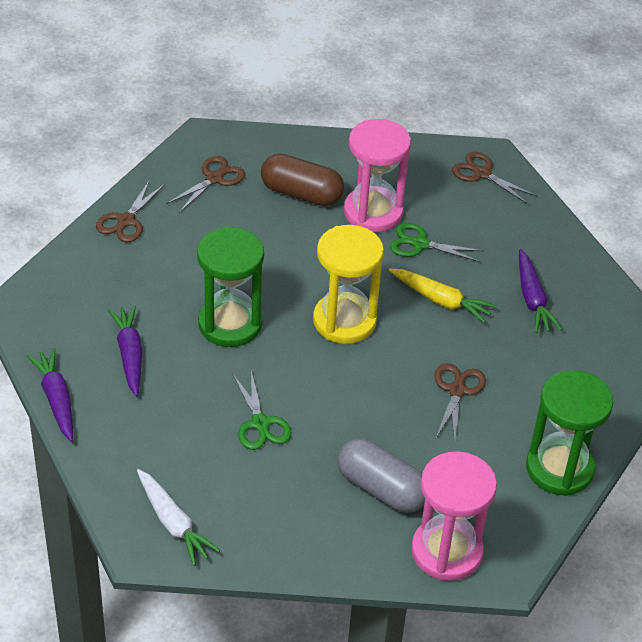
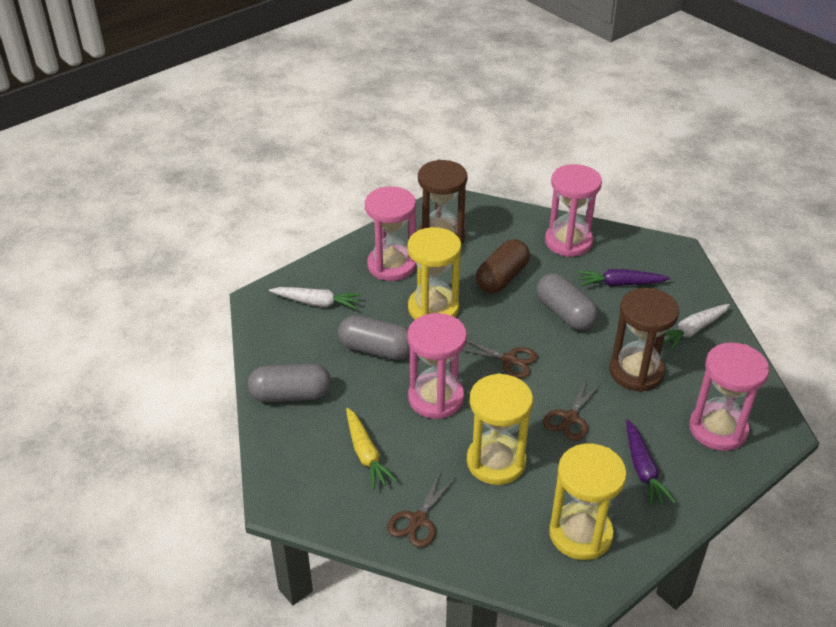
brown hourglass: 0 -> 2
brown scissors: 4 -> 3
green hourglass: 2 -> 0
green scissors: 2 -> 0
grey capsule: 1 -> 3
pink hourglass: 2 -> 4
purple carrot: 3 -> 2
white carrot: 1 -> 2
yellow hourglass: 1 -> 3

